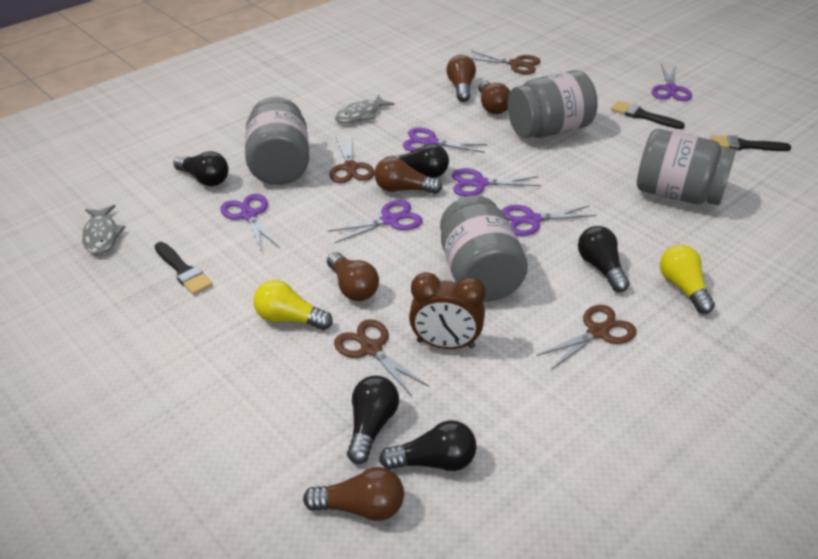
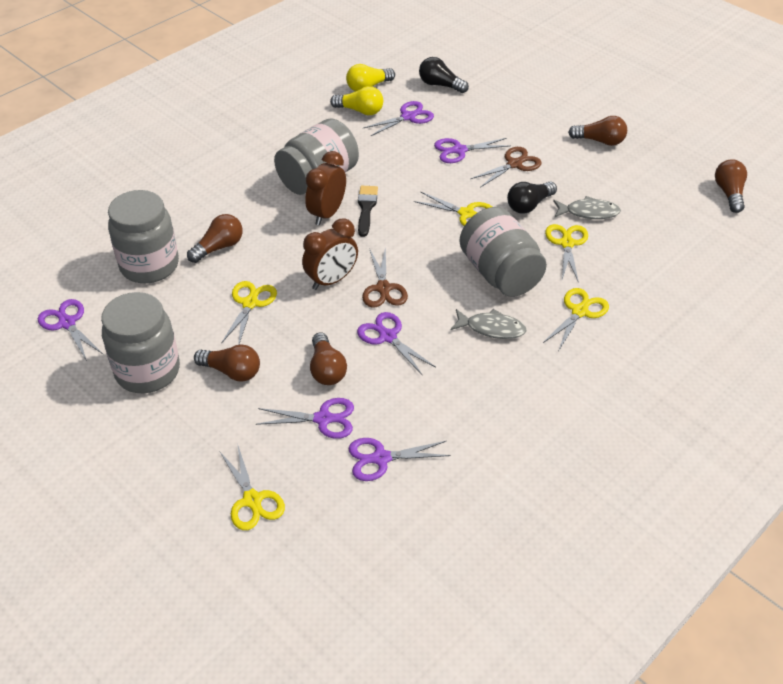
black brush: 3 -> 1
black light bulb: 5 -> 2
brown clock: 1 -> 2
brown scissors: 4 -> 2
yellow scissors: 0 -> 5

